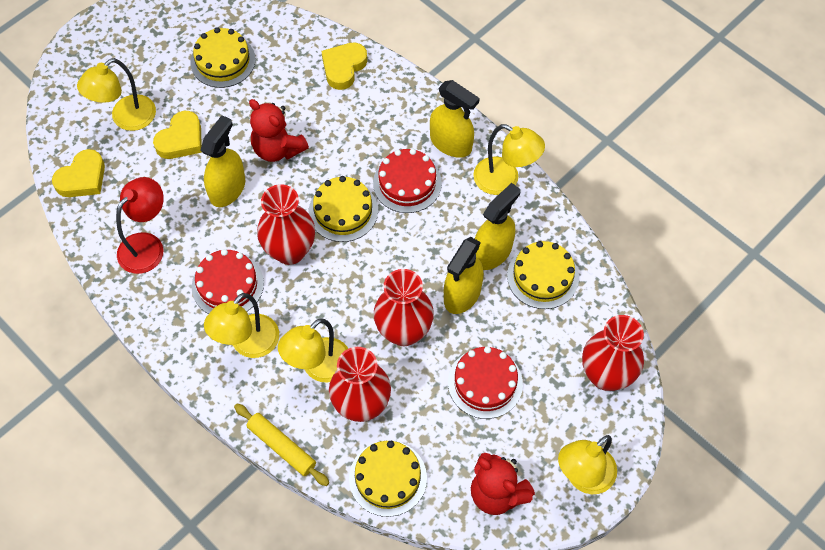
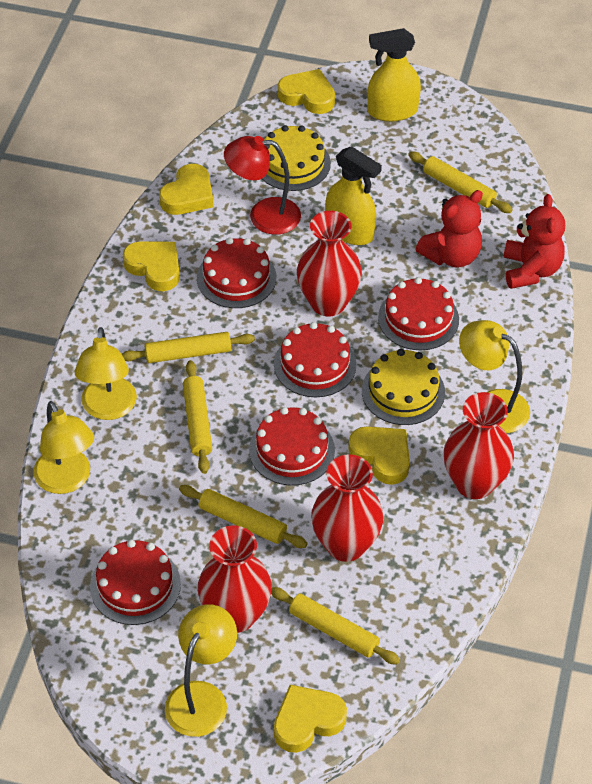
red cake: 3 -> 5
yellow cake: 4 -> 2
yellow heart: 3 -> 5
yellow lamp: 5 -> 4
yellow rolling pin: 1 -> 5
yellow spray bottle: 4 -> 2

